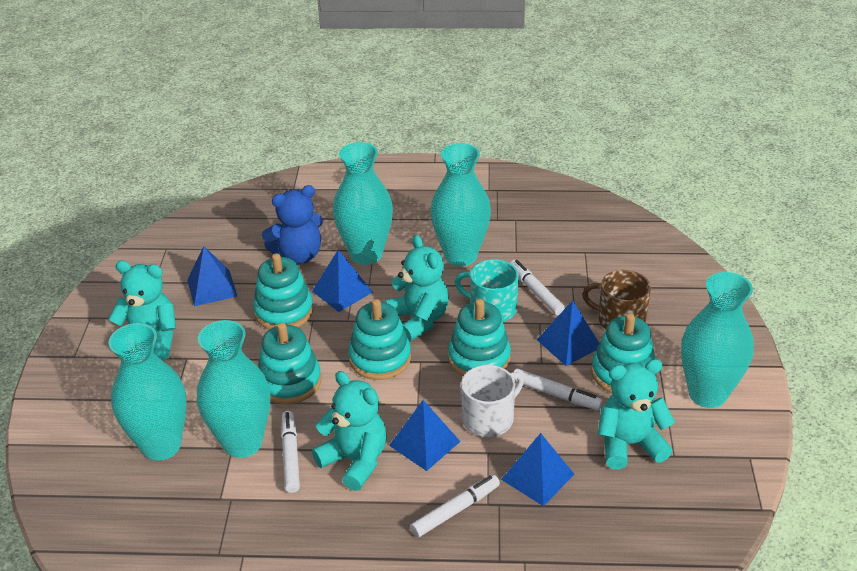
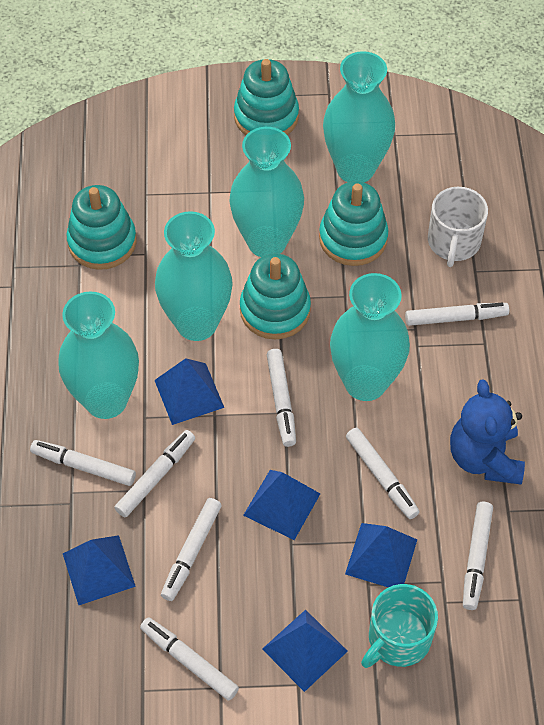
brown mug: 1 -> 0
turquoise stacking toy: 5 -> 4
turquoise teddy bear: 4 -> 0
white marker: 4 -> 8

